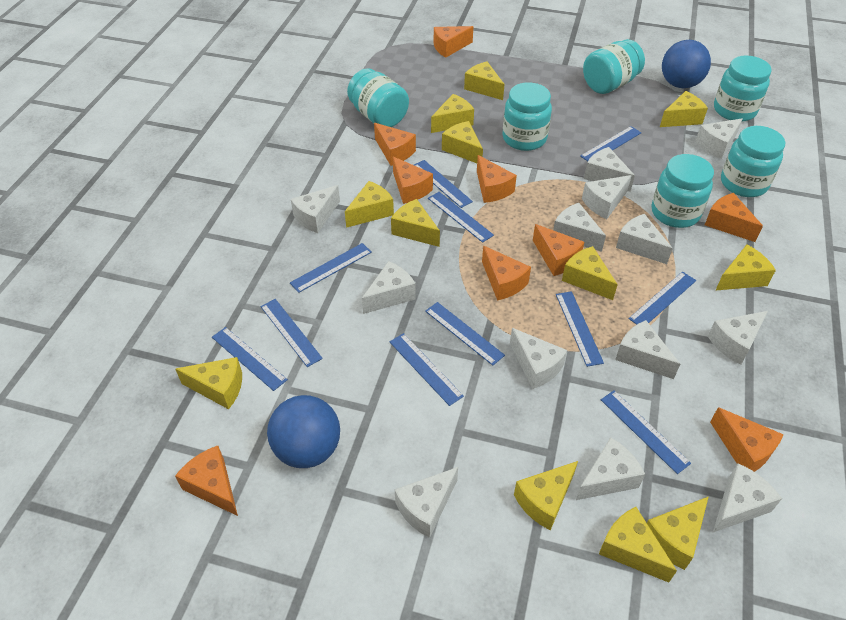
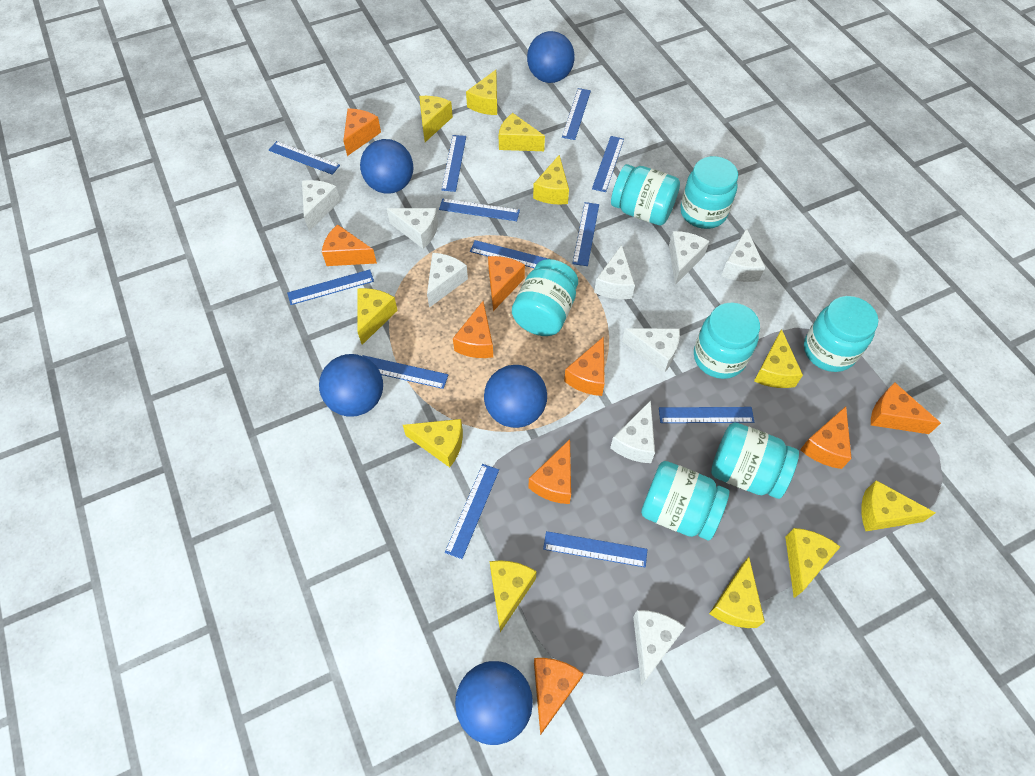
blue ball: 2 -> 5
blue ruler: 11 -> 12
turquoise jar: 6 -> 7
white cheese: 13 -> 9
yellow cheese: 12 -> 11

